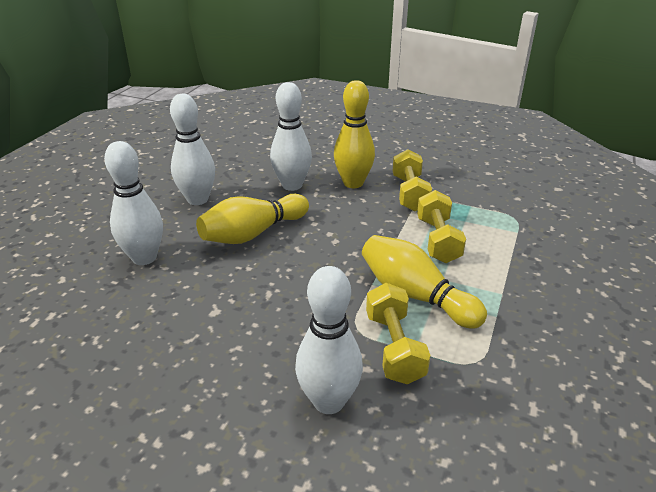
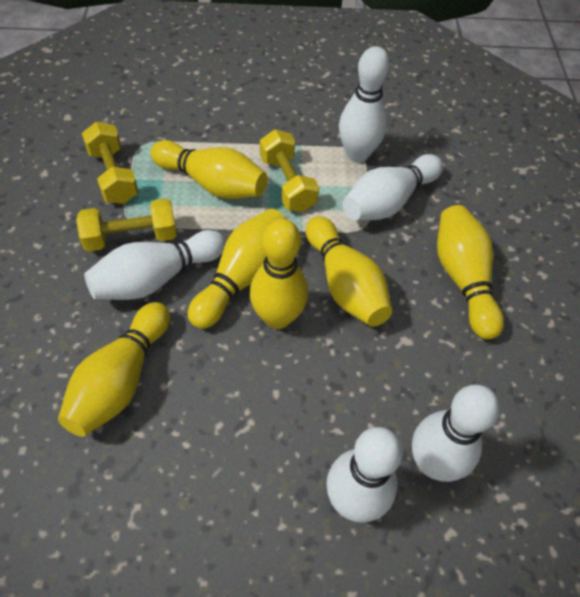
white bowling pin: 4 -> 5
yellow bowling pin: 3 -> 6

